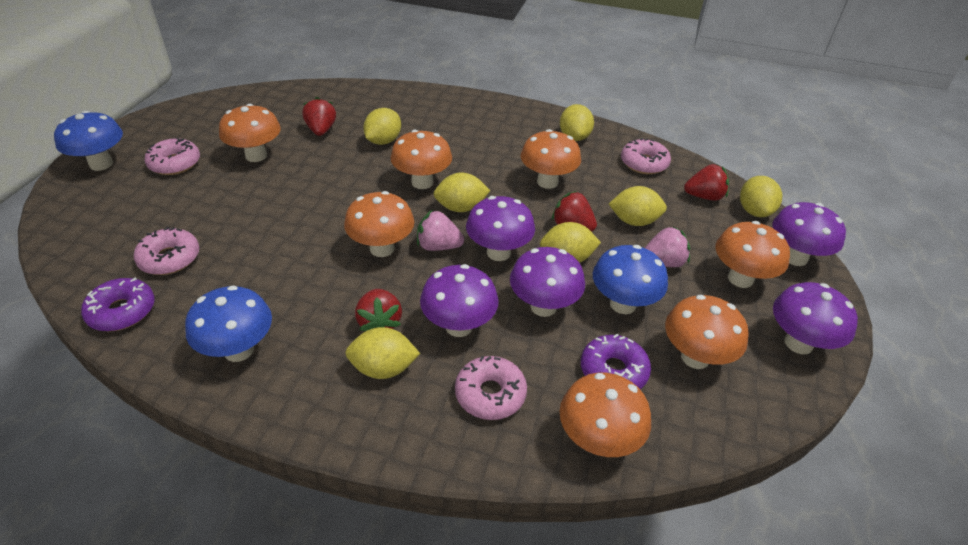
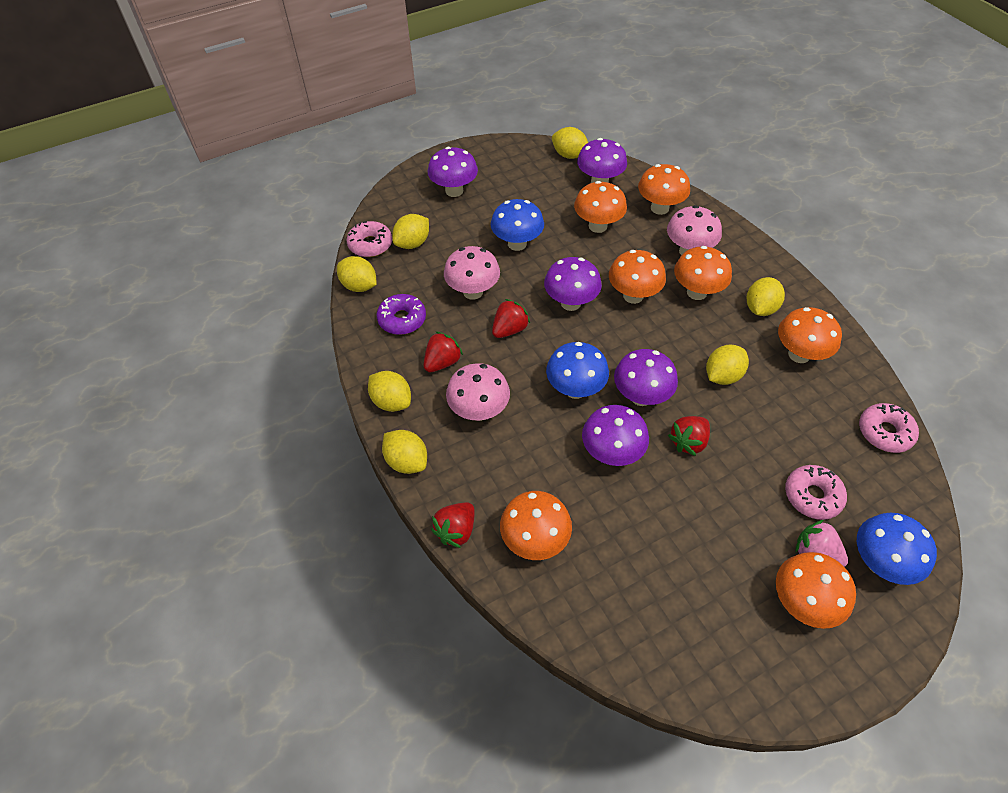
pink donut: 4 -> 3
pink mushroom: 0 -> 3
pink strawberry: 2 -> 1
purple donut: 2 -> 1

